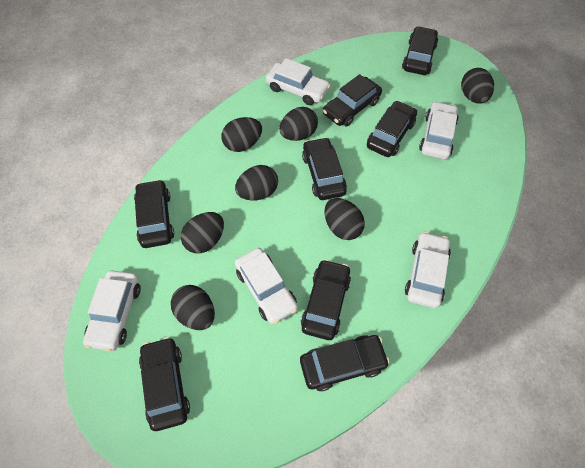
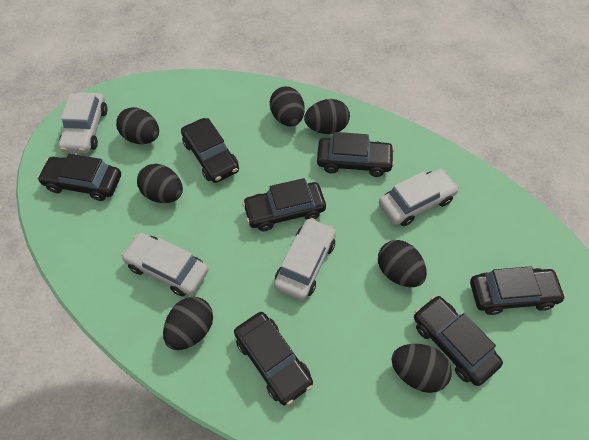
black car: 8 -> 7
white car: 5 -> 4

